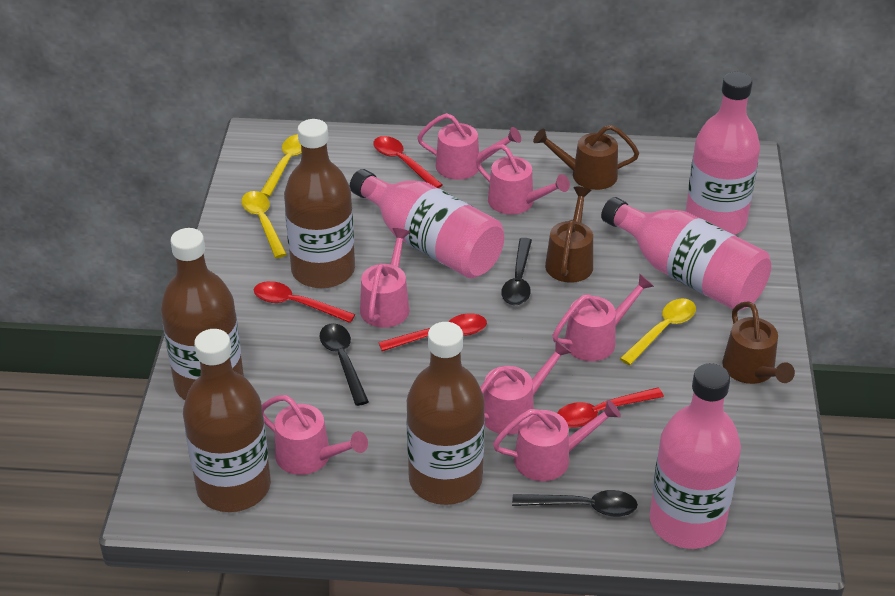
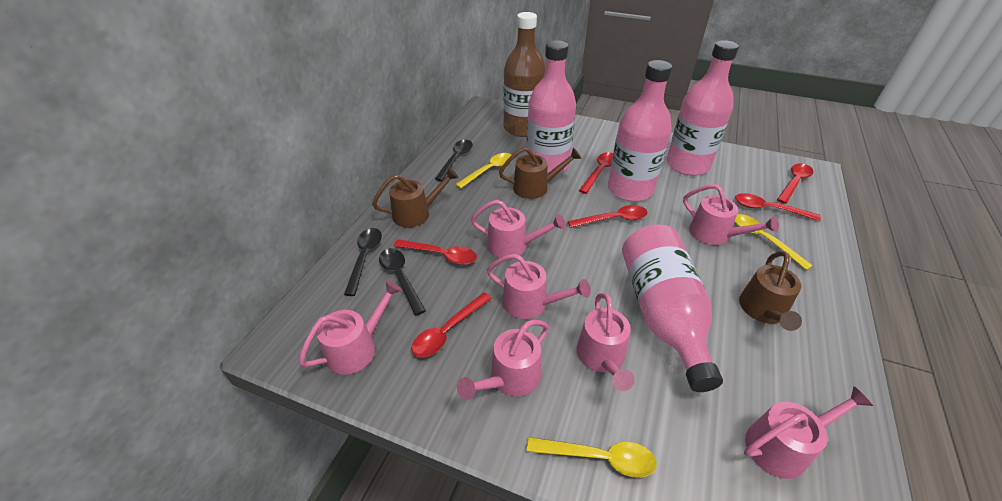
brown bottle: 4 -> 1
red spoon: 4 -> 6

